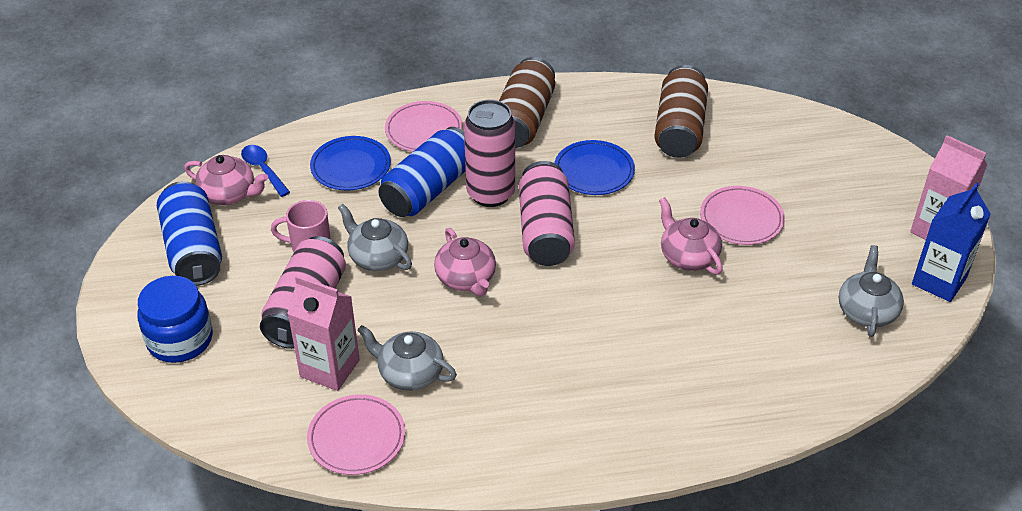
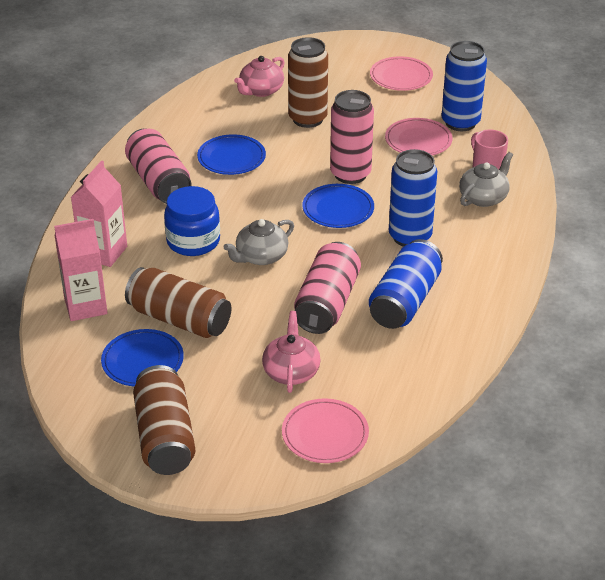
blue can: 2 -> 3
blue carton: 1 -> 0
blue plate: 2 -> 3
blue spoon: 1 -> 0
brown can: 2 -> 3
grey teapot: 3 -> 2
pink teapot: 3 -> 2

